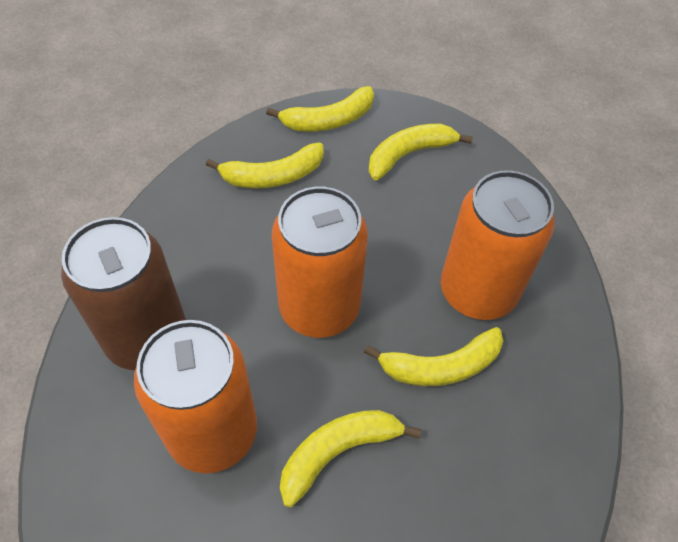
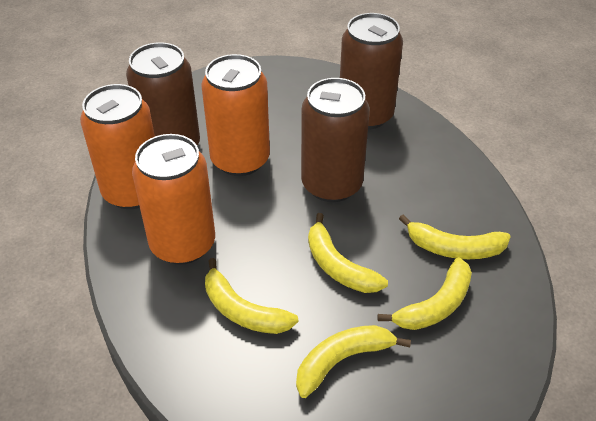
brown can: 1 -> 3

